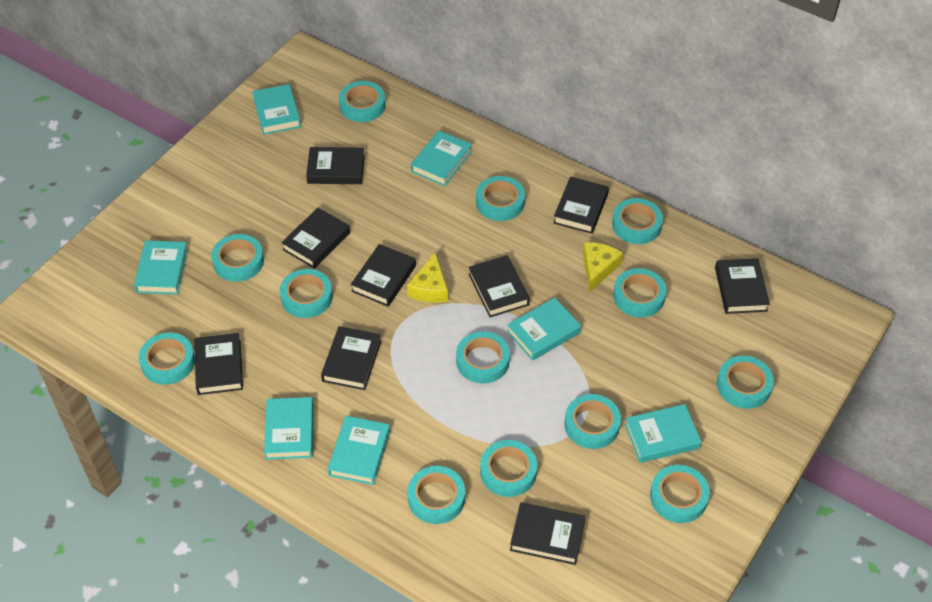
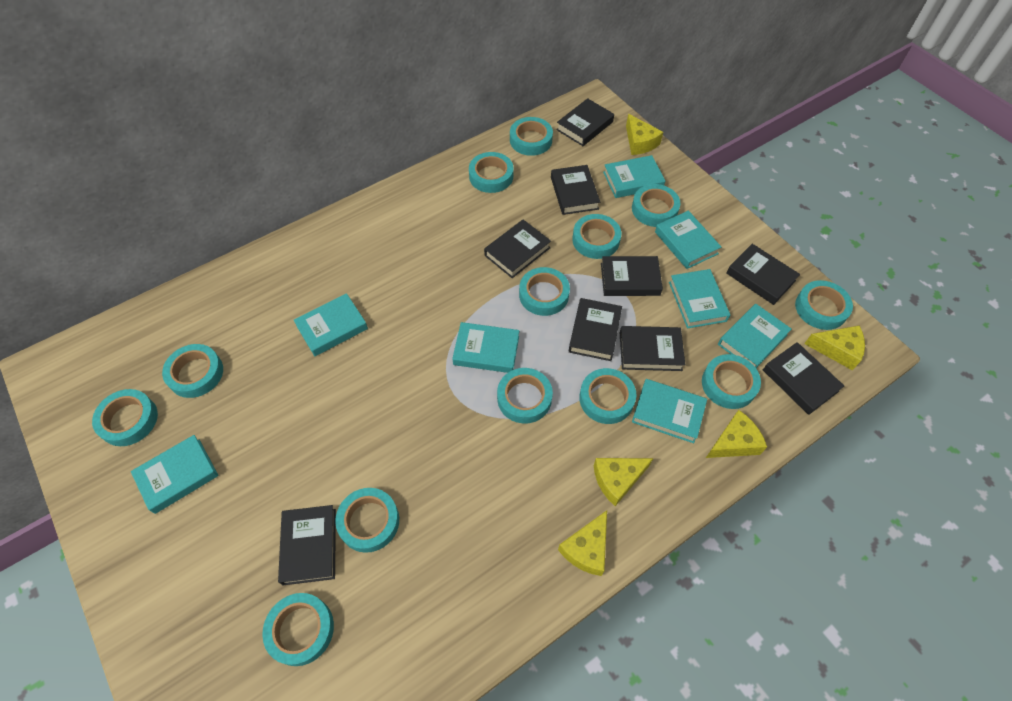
turquoise book: 7 -> 8
yellow cheese: 2 -> 5

